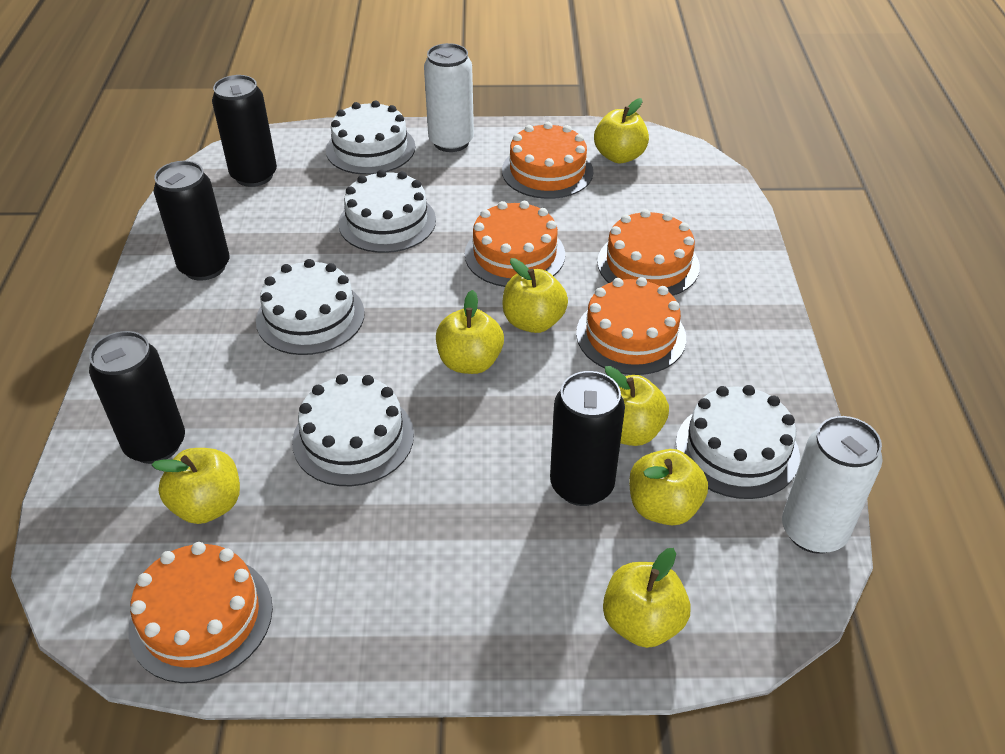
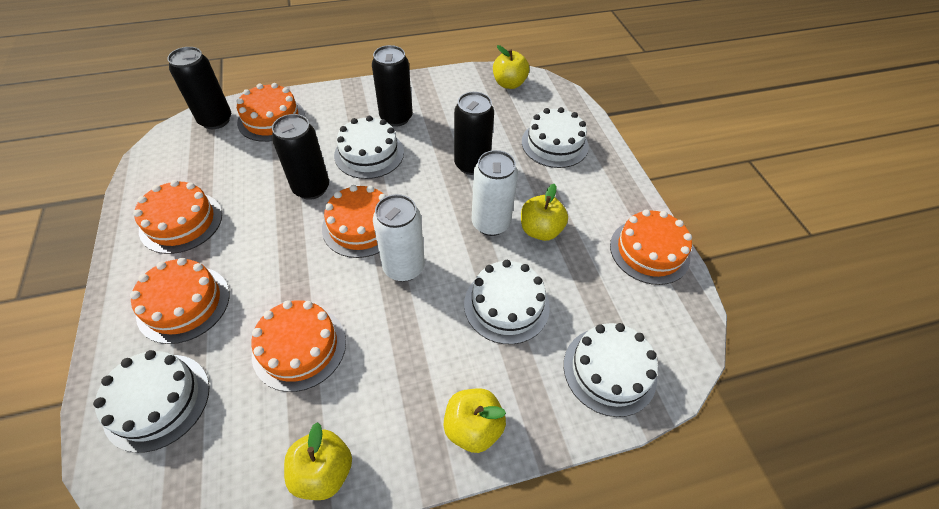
orange cake: 5 -> 6
yellow apple: 7 -> 4

